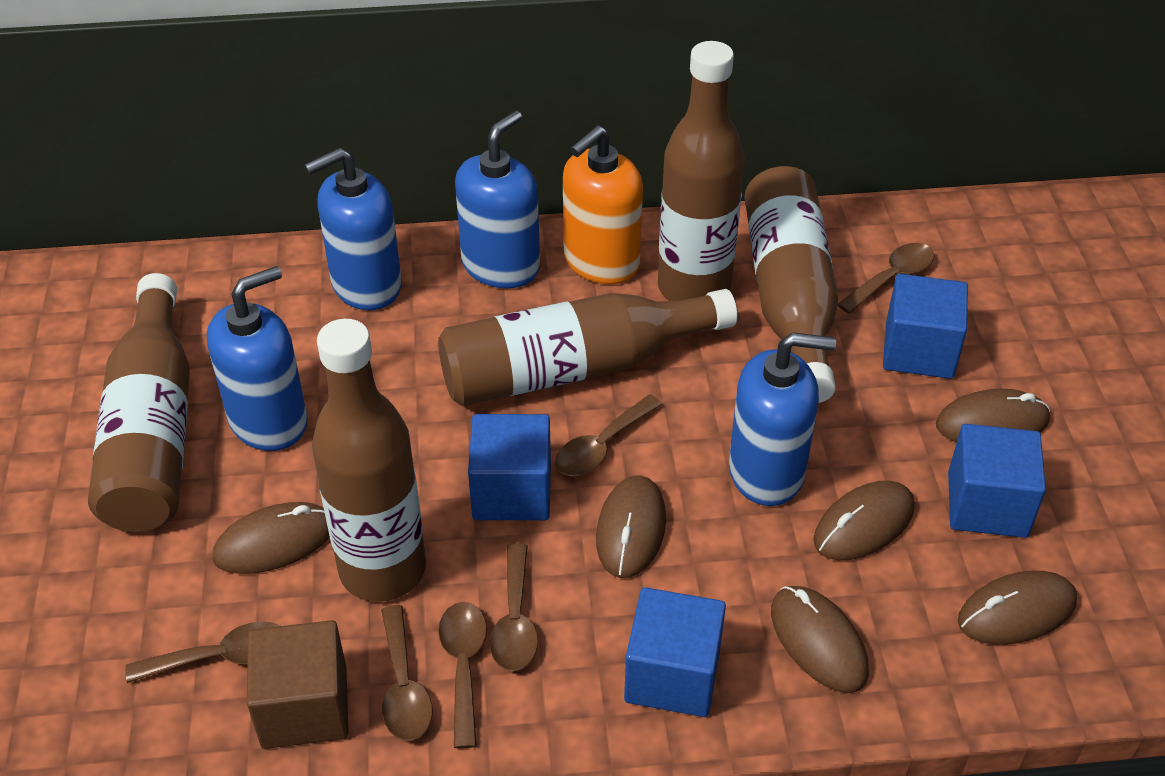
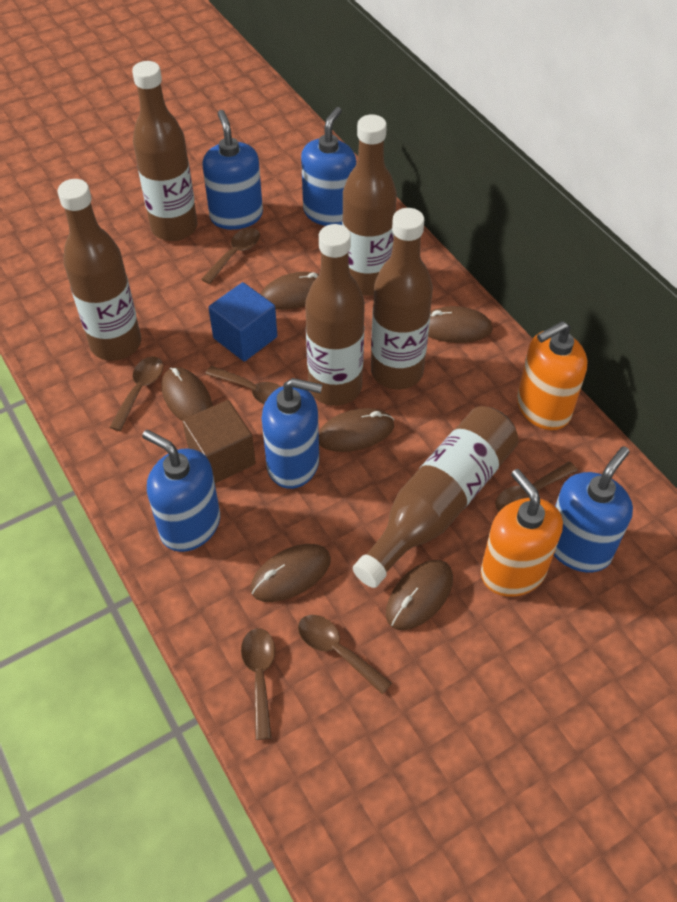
blue cube: 4 -> 1
blue soap dispenser: 4 -> 5
brown bottle: 5 -> 6
orange soap dispenser: 1 -> 2

